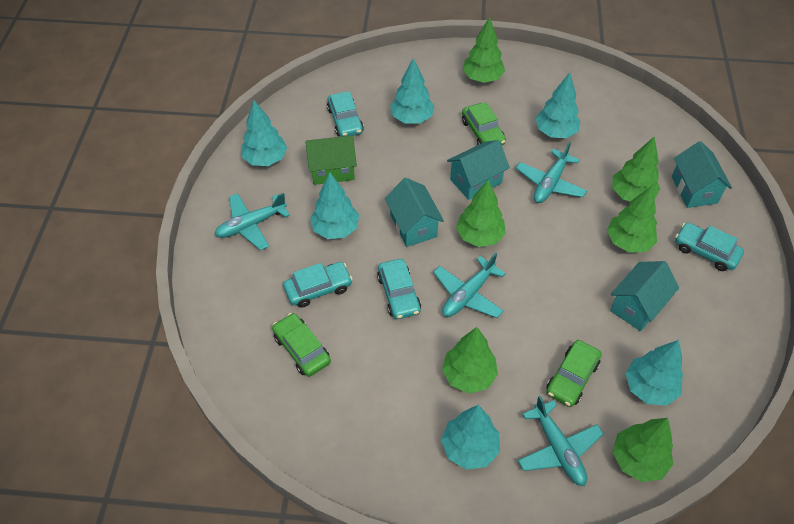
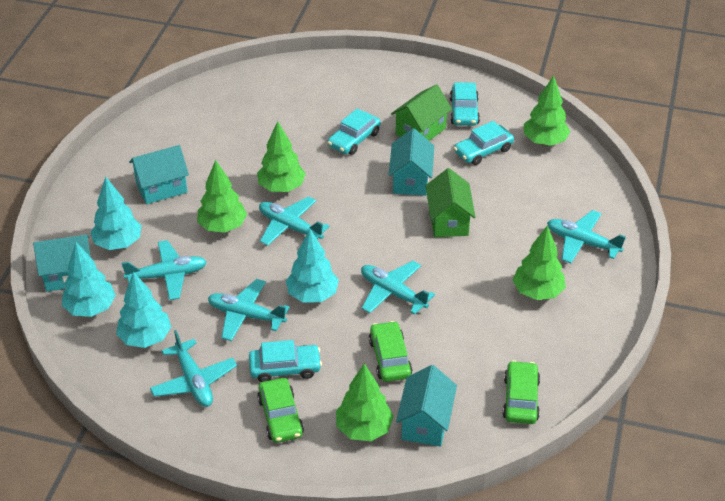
green house: 1 -> 2
green tree: 6 -> 5
turquoise plane: 4 -> 6
turquoise tree: 6 -> 4

